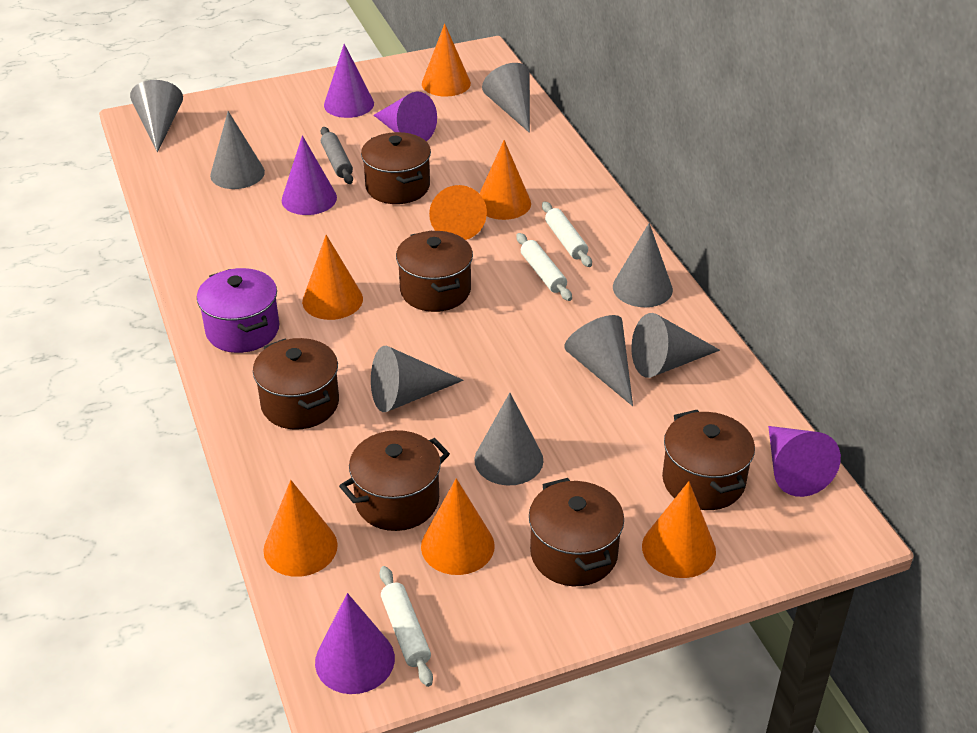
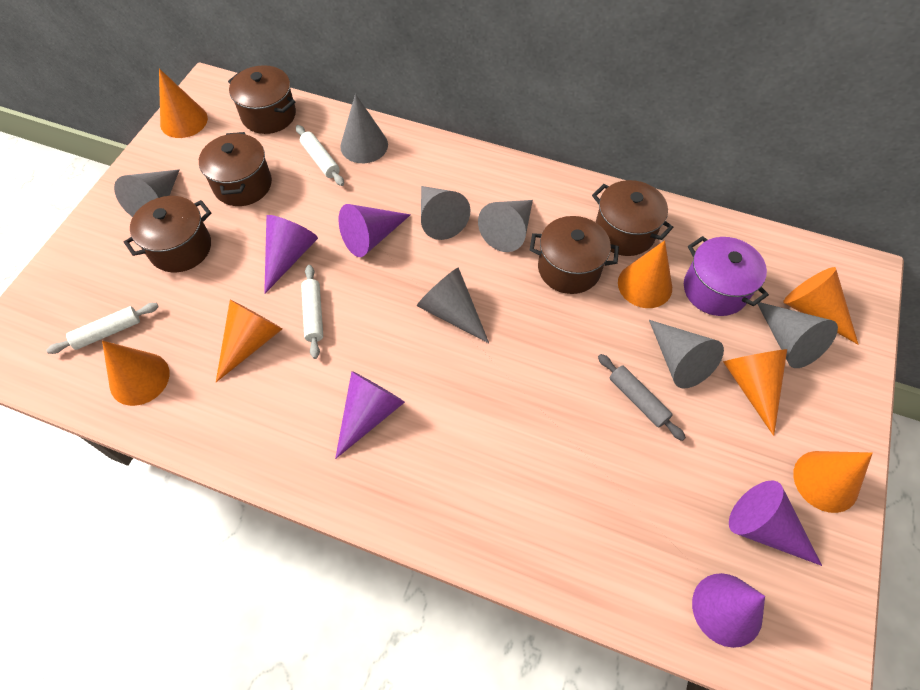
brown pot: 6 -> 5
grey cone: 8 -> 7

